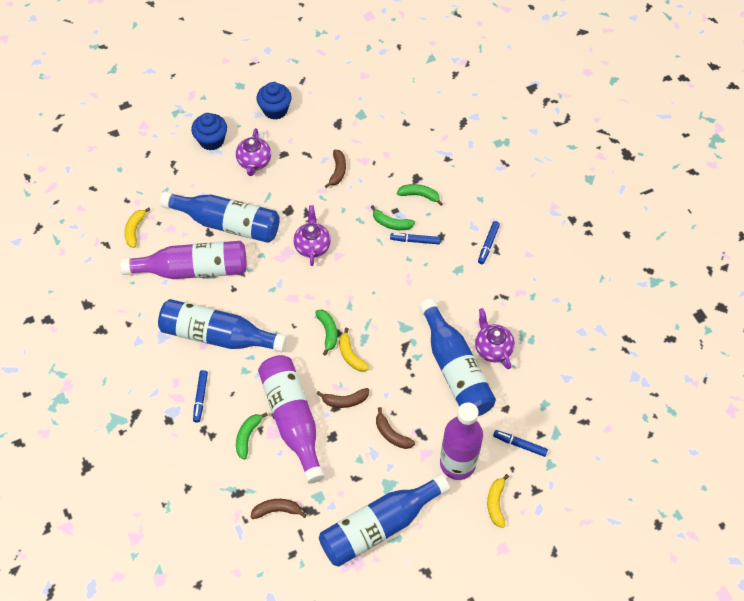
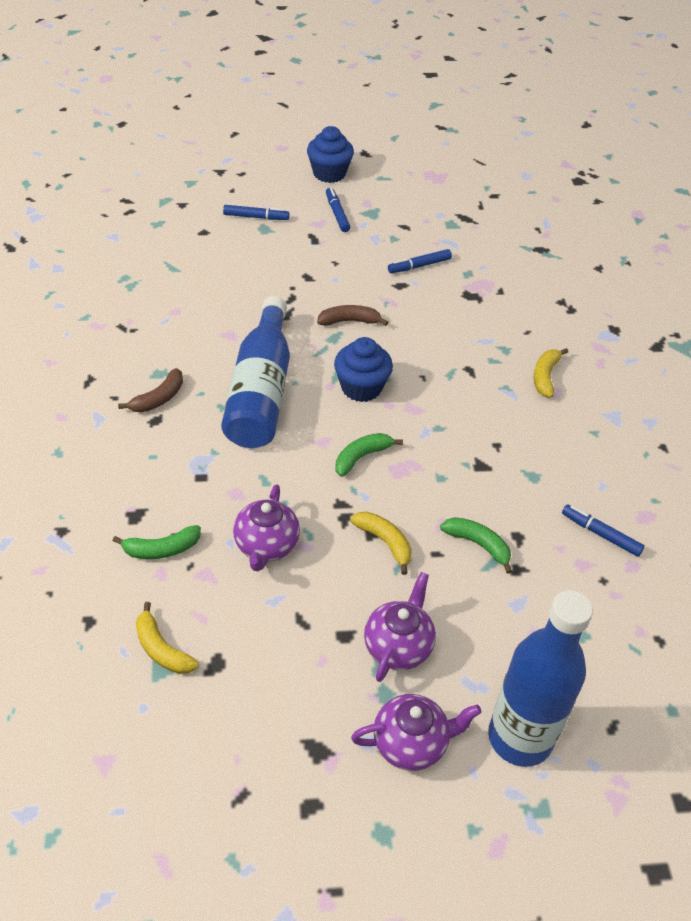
blue bottle: 4 -> 2
brown banana: 4 -> 2
green banana: 4 -> 3
purple bottle: 3 -> 0

